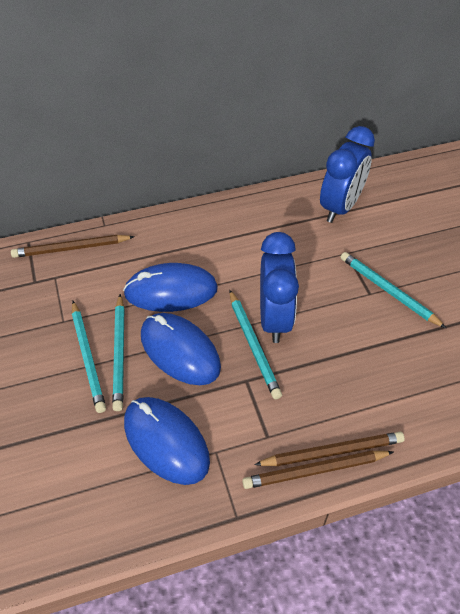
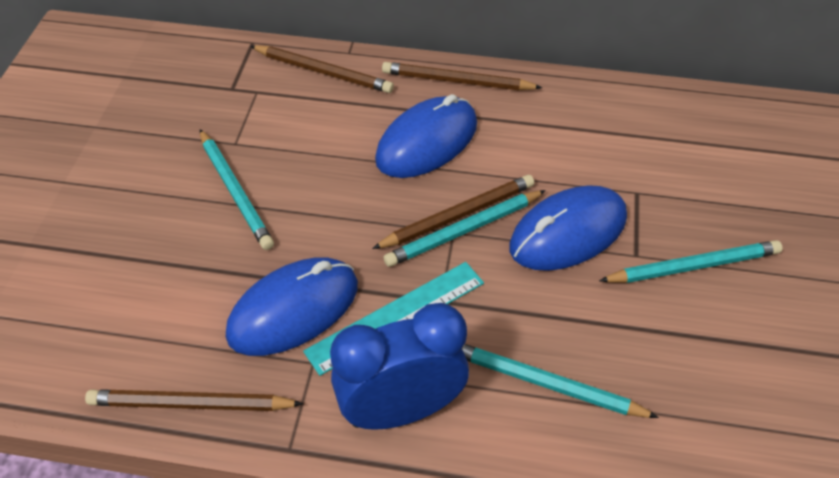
blue clock: 2 -> 1
brown pencil: 3 -> 4
turquoise ruler: 0 -> 1

